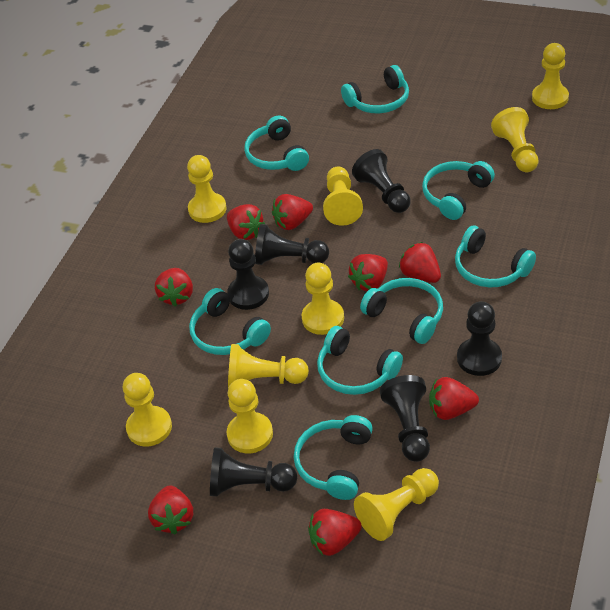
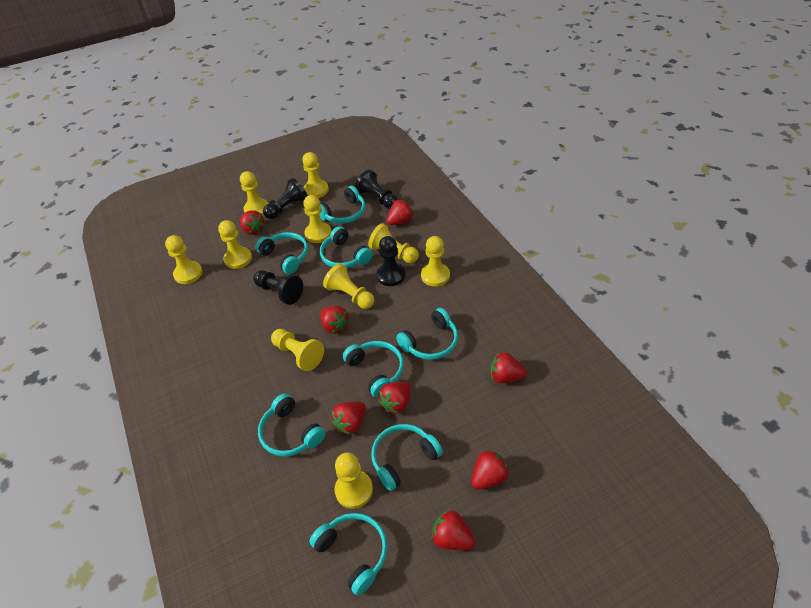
black pawn: 6 -> 4
yellow pawn: 9 -> 10

